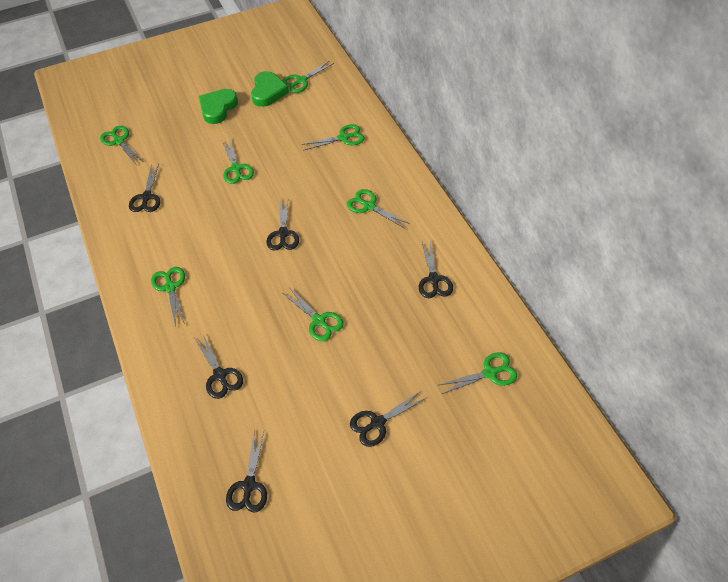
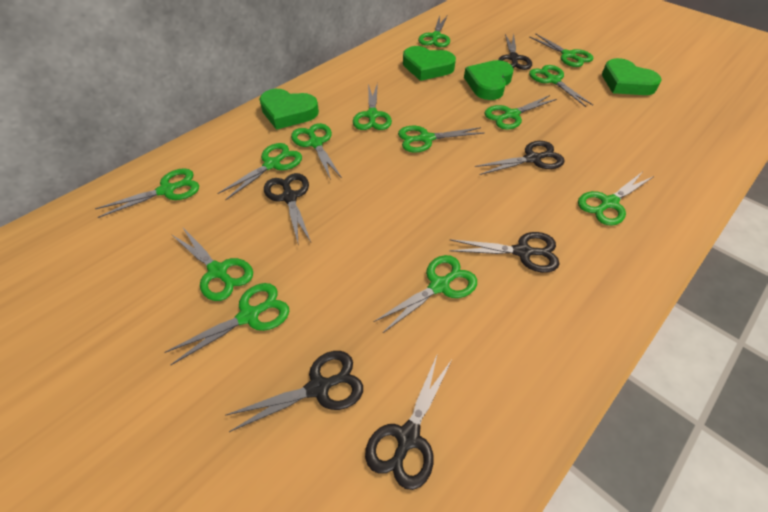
green heart: 2 -> 4
green scissors: 8 -> 13

